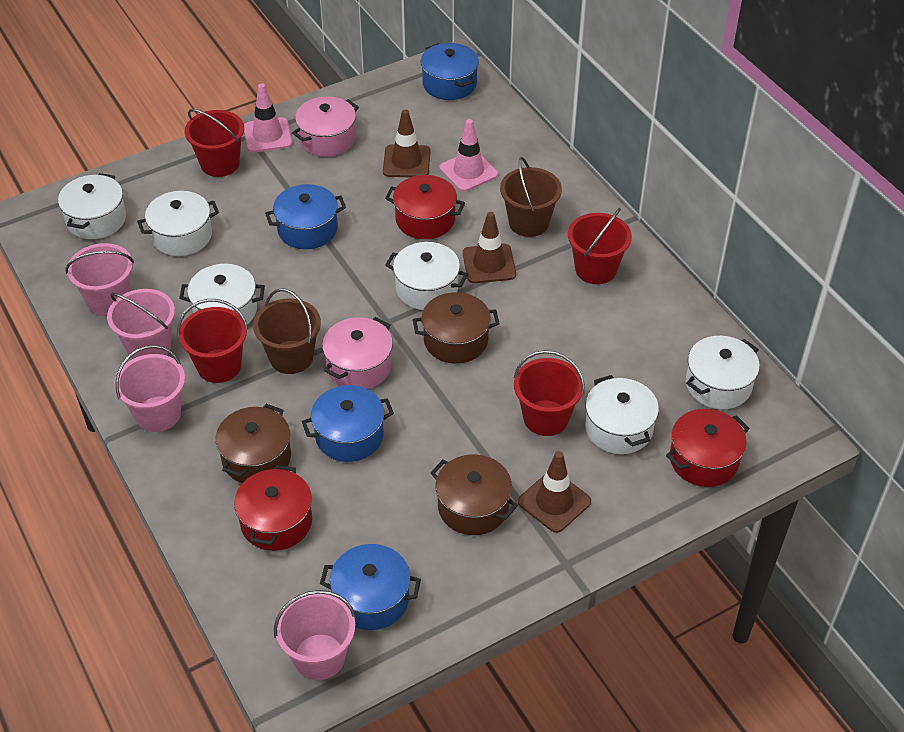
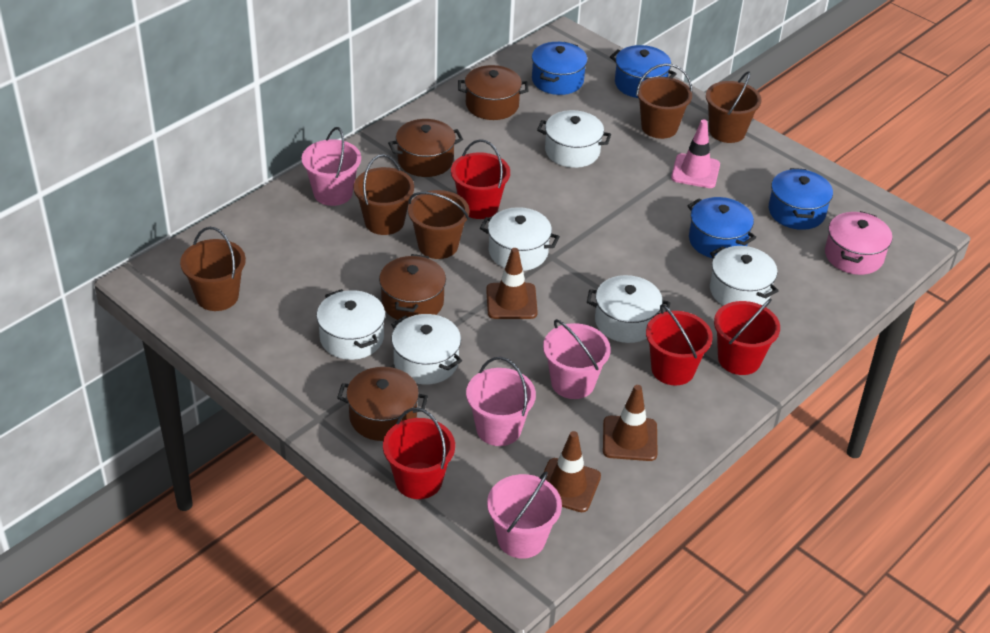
brown bucket: 2 -> 5
brown pot: 3 -> 4
pink pot: 2 -> 1
pink traffic cone: 2 -> 1
red pot: 3 -> 0

